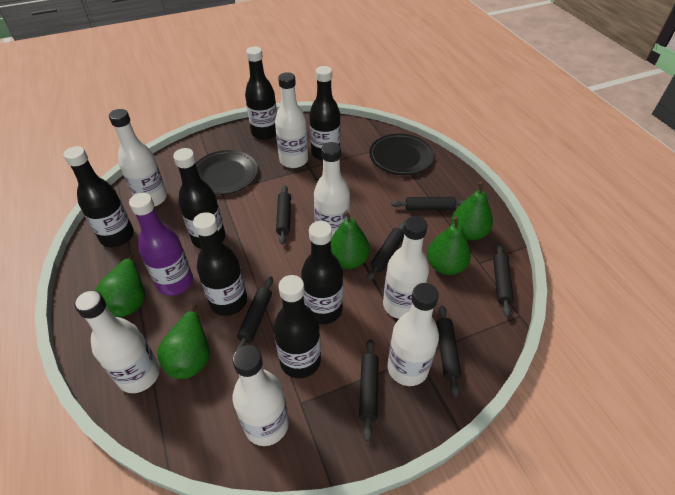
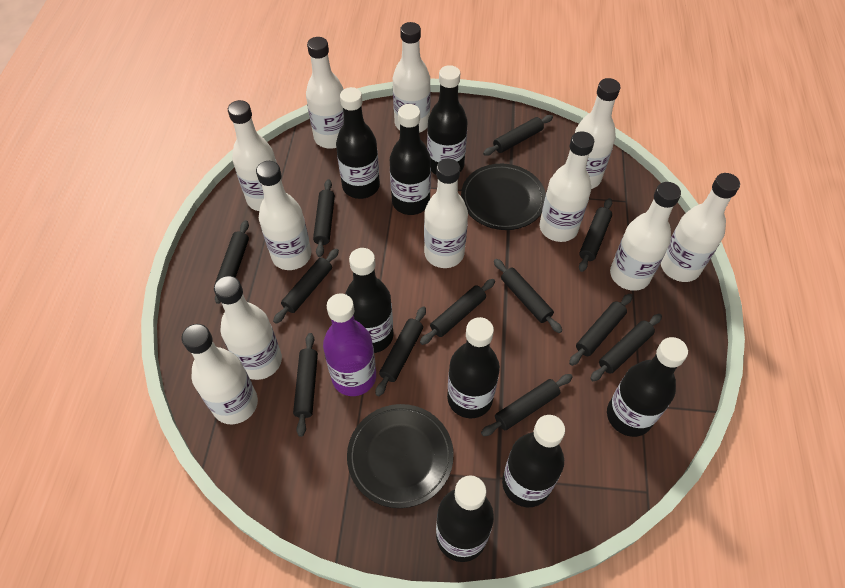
black bottle: 7 -> 8
black rolling pin: 7 -> 12
green pear: 5 -> 0
white bottle: 7 -> 11

